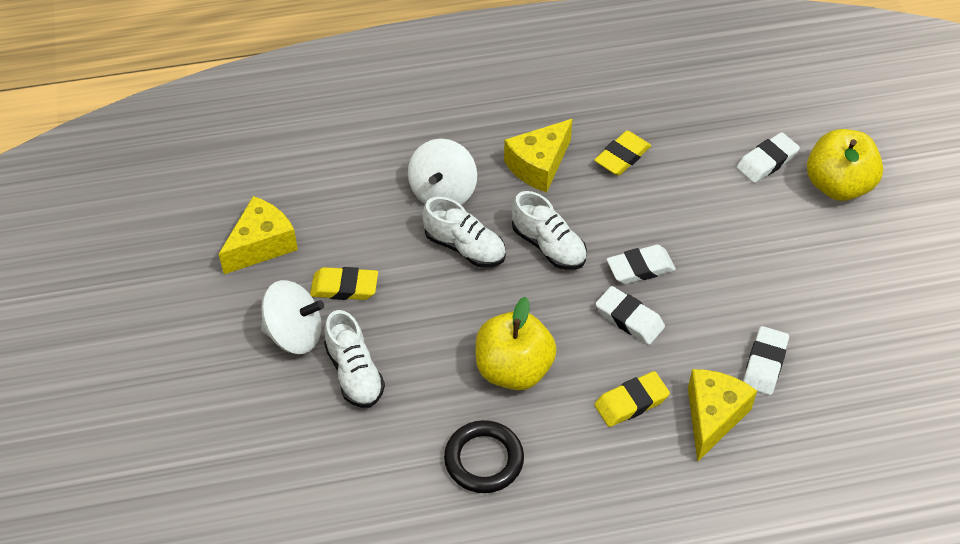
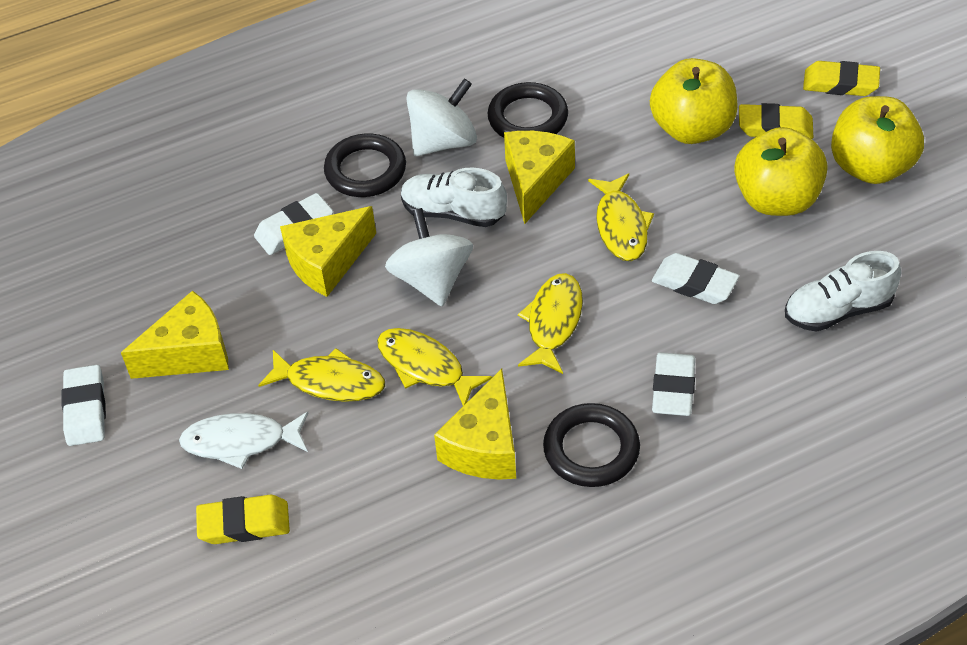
black ring: 1 -> 3
white fish: 0 -> 1
white shoe: 3 -> 2
yellow apple: 2 -> 3
yellow cheese: 3 -> 4
yellow fish: 0 -> 4

